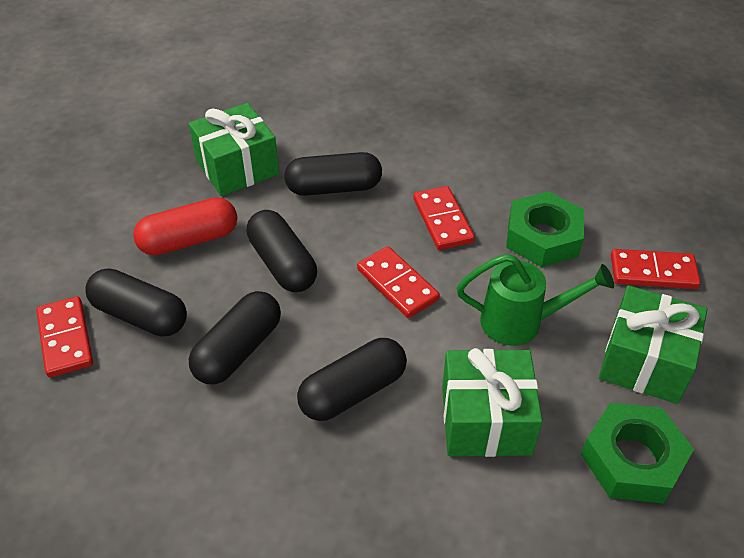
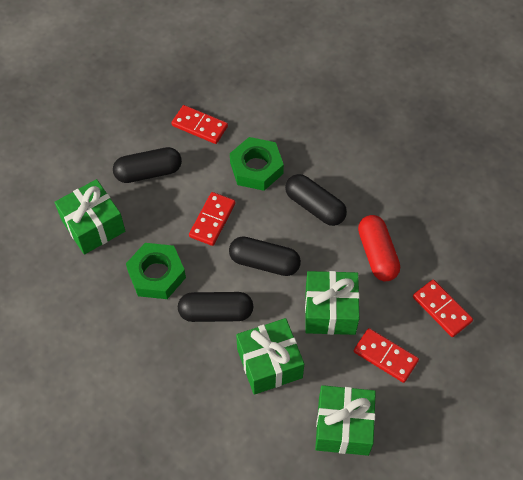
black capsule: 5 -> 4
green gift: 3 -> 4
green watering can: 1 -> 0

